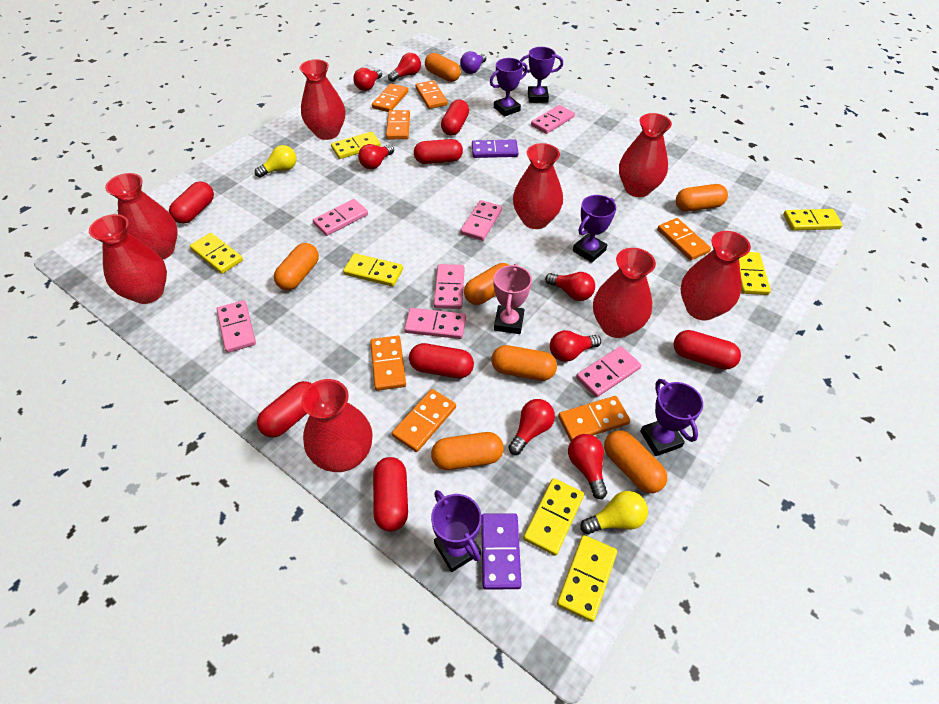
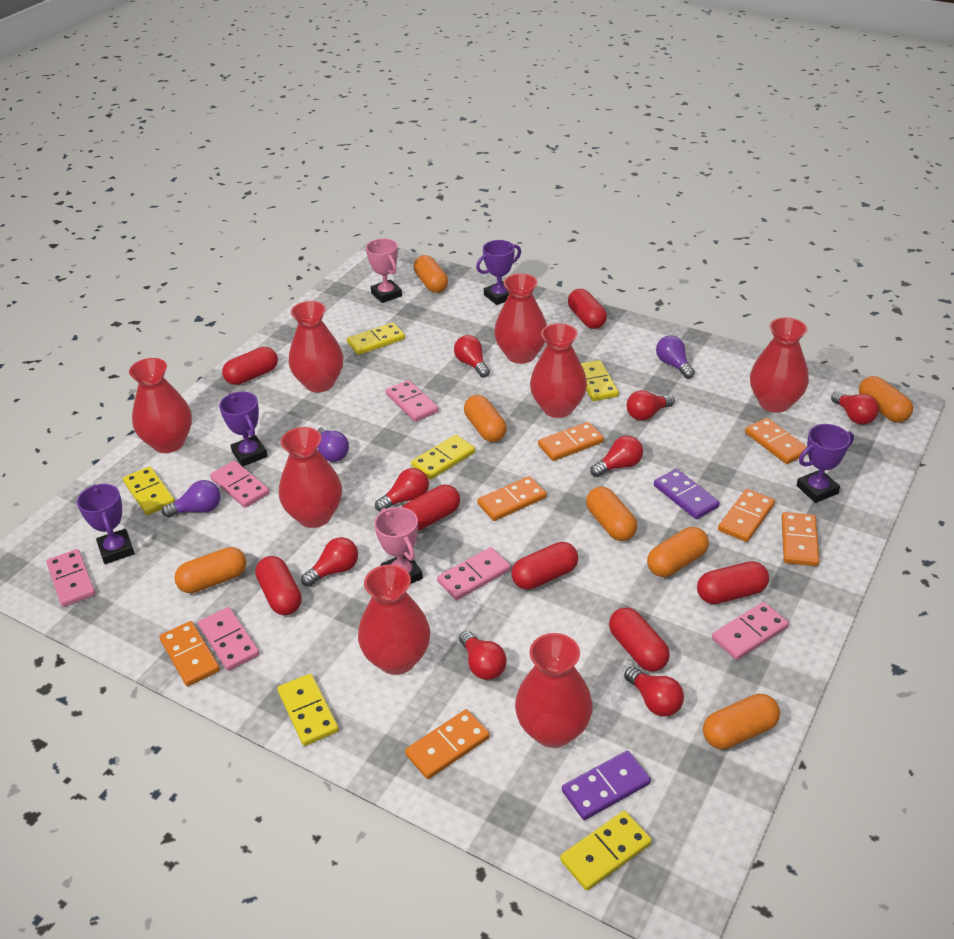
pink domino: 7 -> 6
pink trophy: 1 -> 2
purple light bulb: 1 -> 3
purple trophy: 5 -> 4
red light bulb: 7 -> 8
yellow domino: 7 -> 6
yellow light bulb: 2 -> 0

